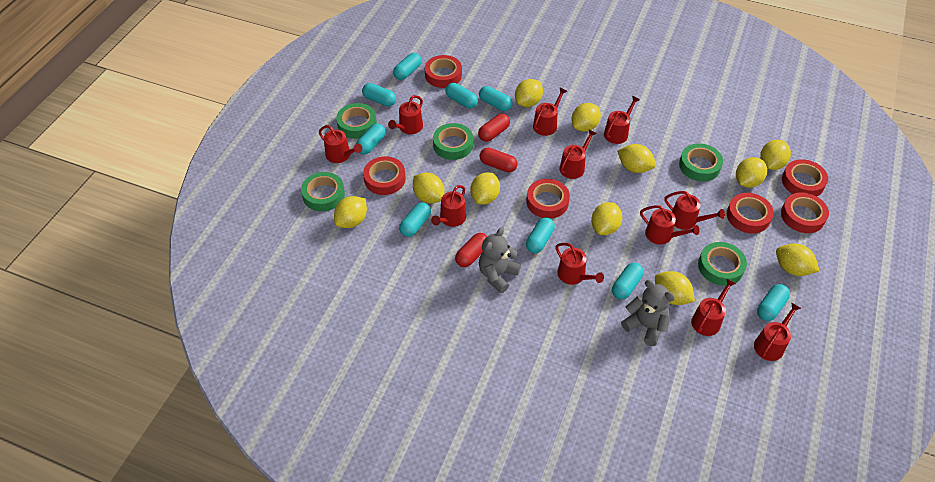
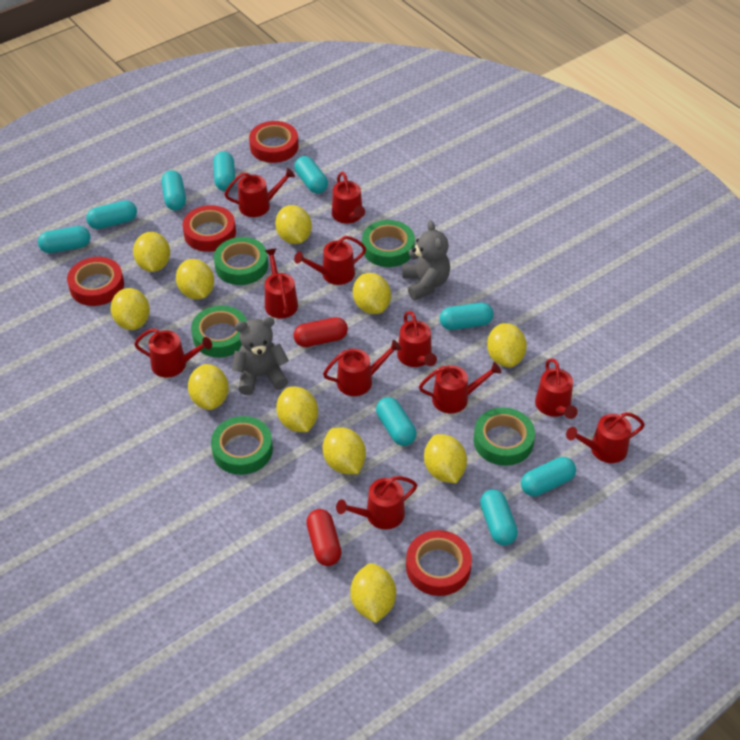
red capsule: 3 -> 2
red tape: 6 -> 4

